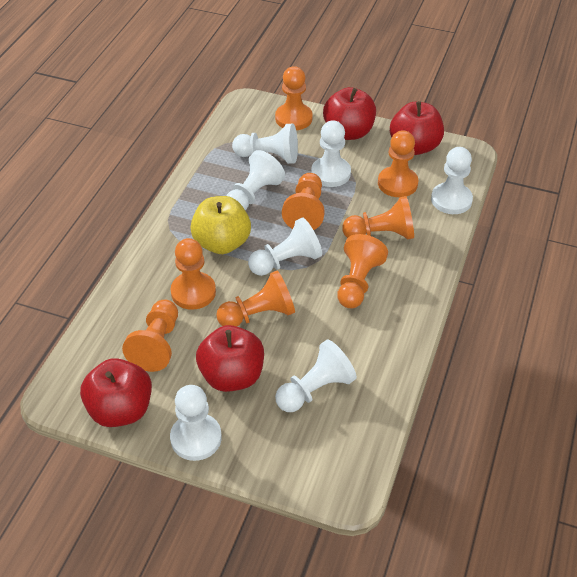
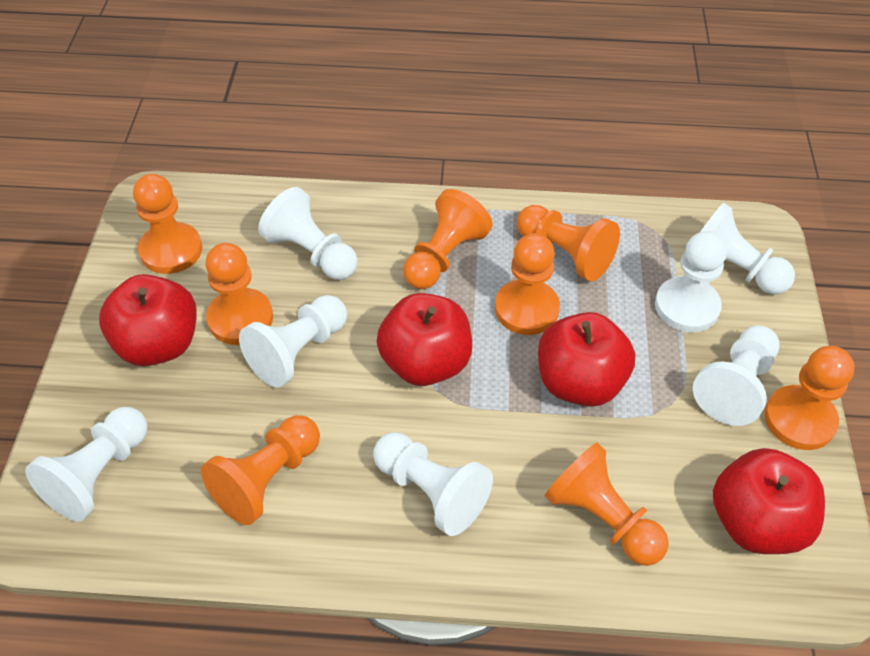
yellow apple: 1 -> 0

